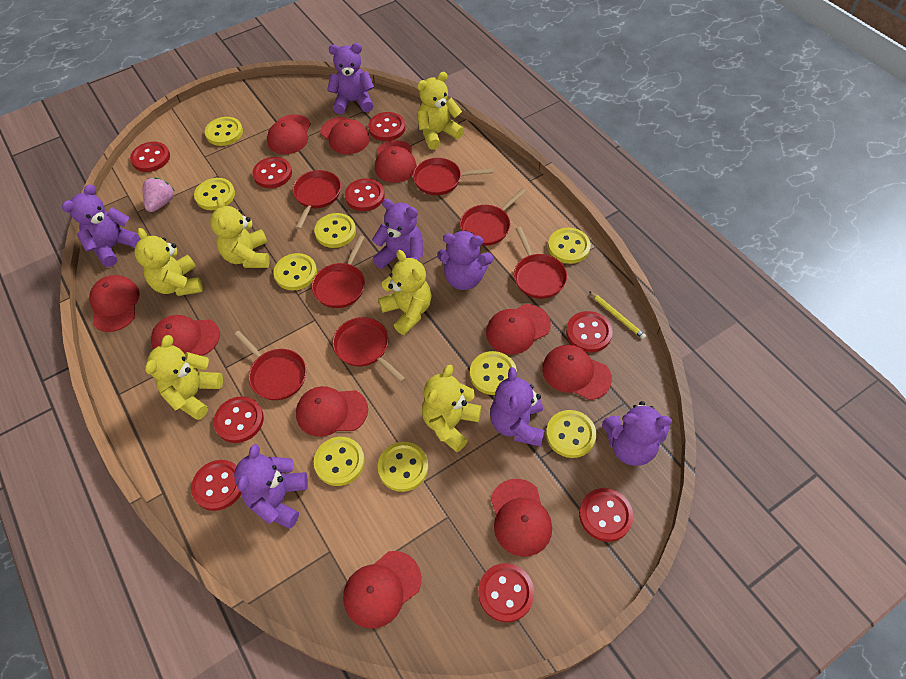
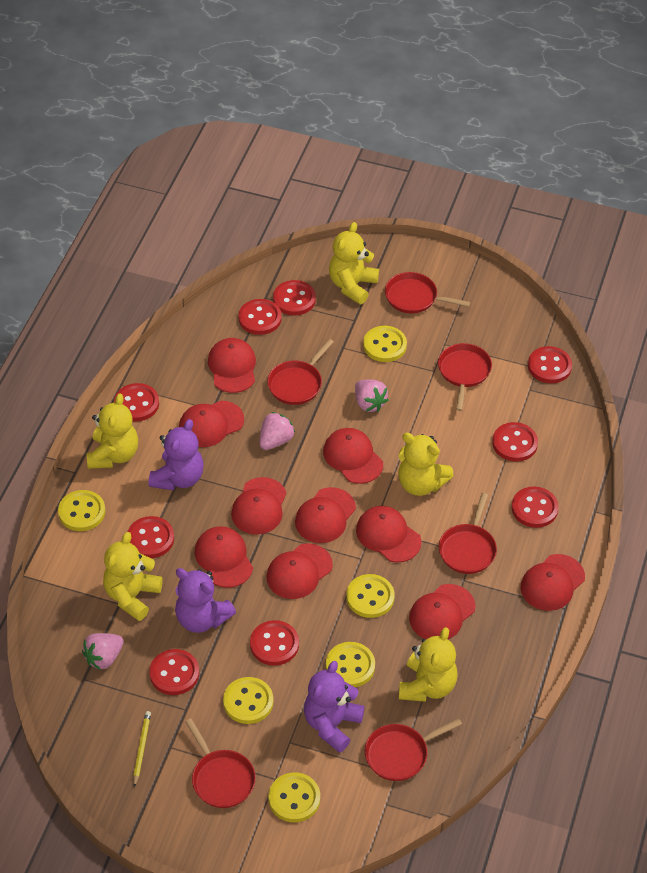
pink strawberry: 1 -> 3
purple teddy bear: 7 -> 3
red pan: 7 -> 6
yellow button: 9 -> 6
yellow teddy bear: 6 -> 5

